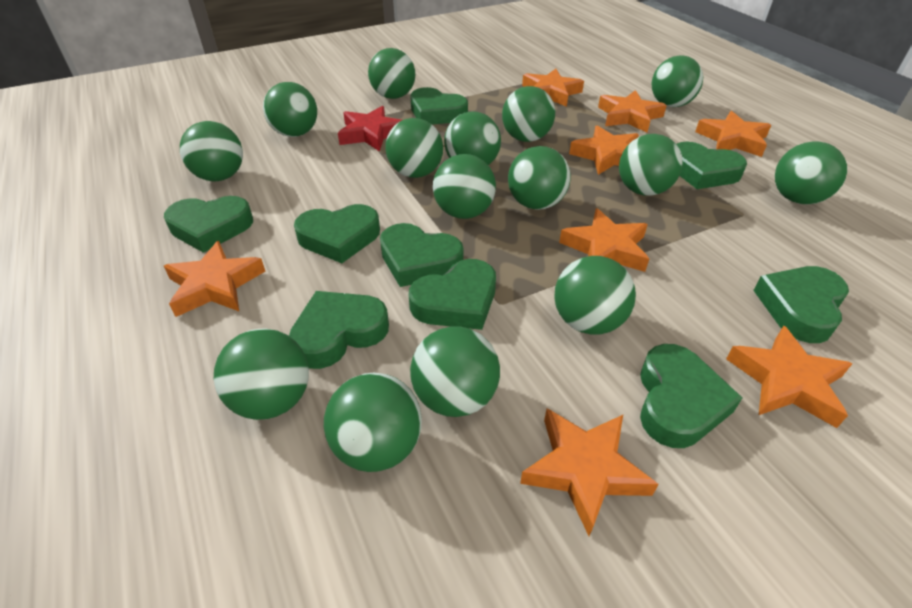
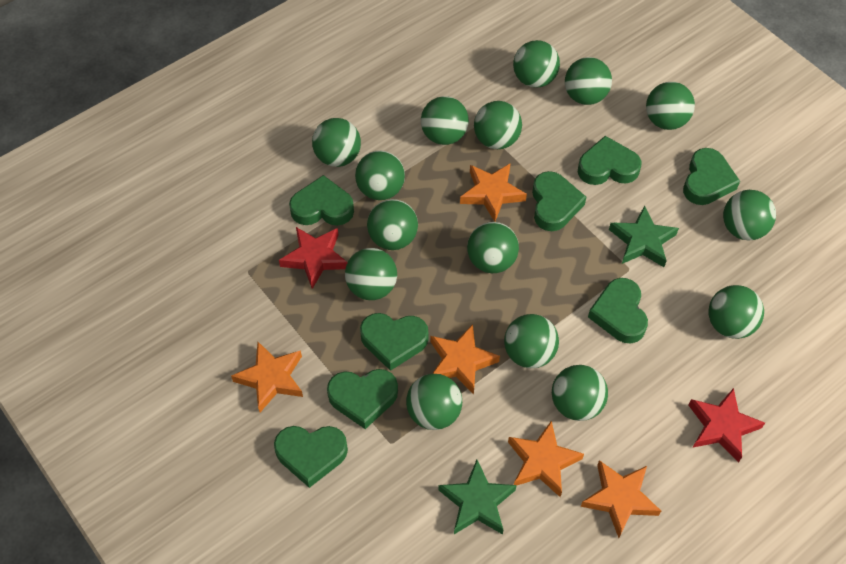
green heart: 9 -> 8
green star: 0 -> 2
orange star: 8 -> 5
red star: 1 -> 2

